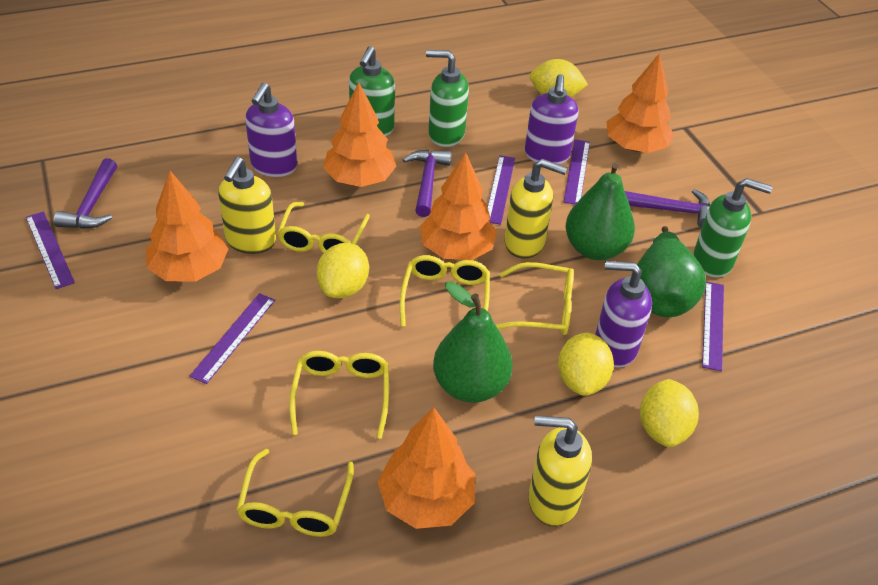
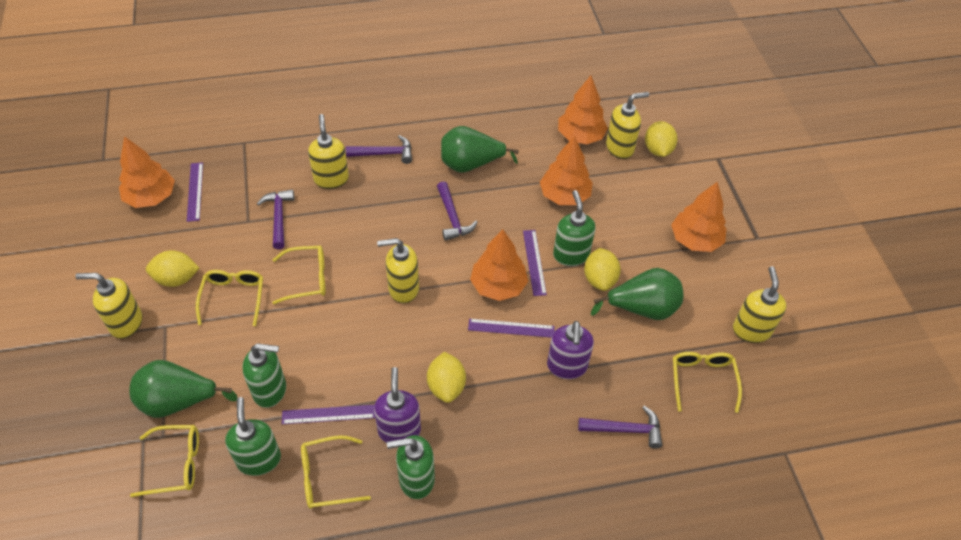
green soap dispenser: 3 -> 4
purple hammer: 3 -> 4
purple ruler: 5 -> 4
purple soap dispenser: 3 -> 2
yellow soap dispenser: 3 -> 5

